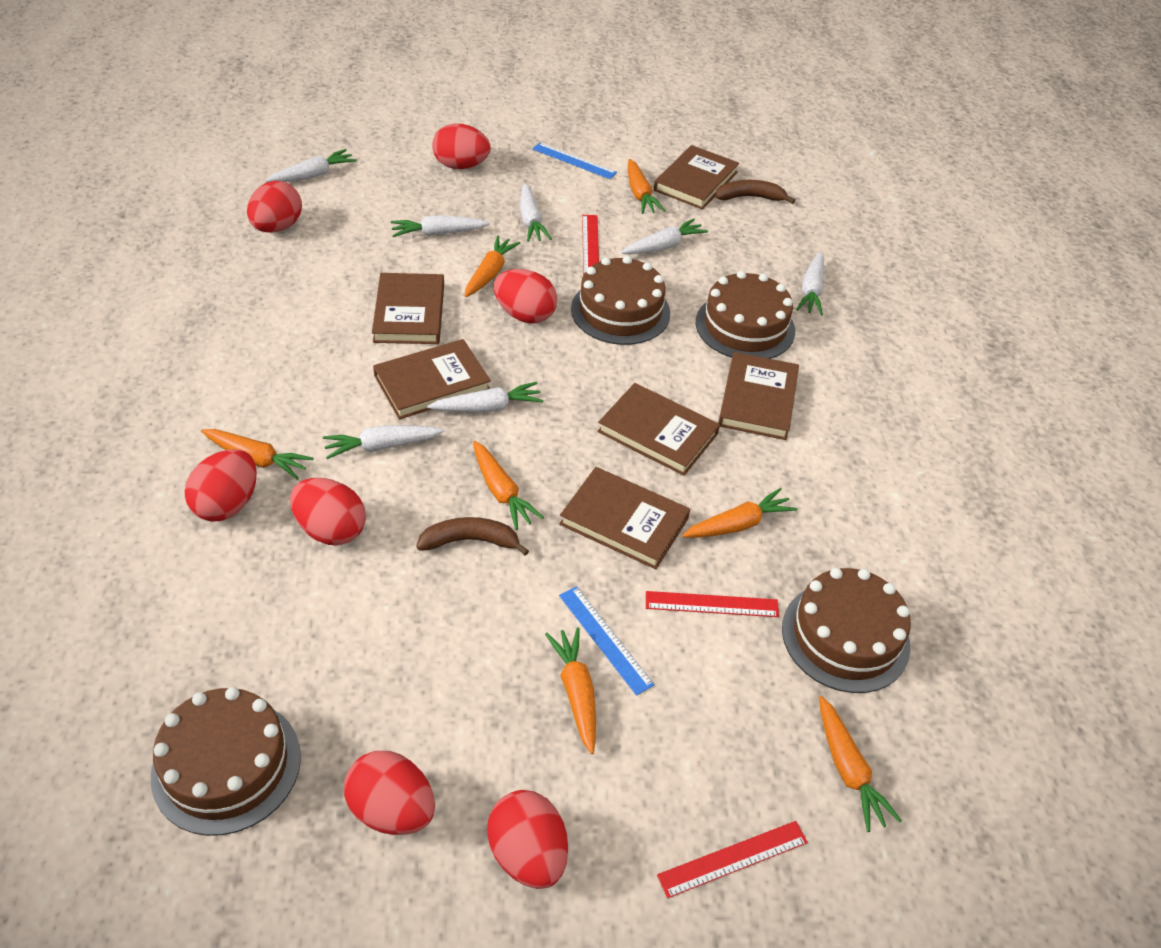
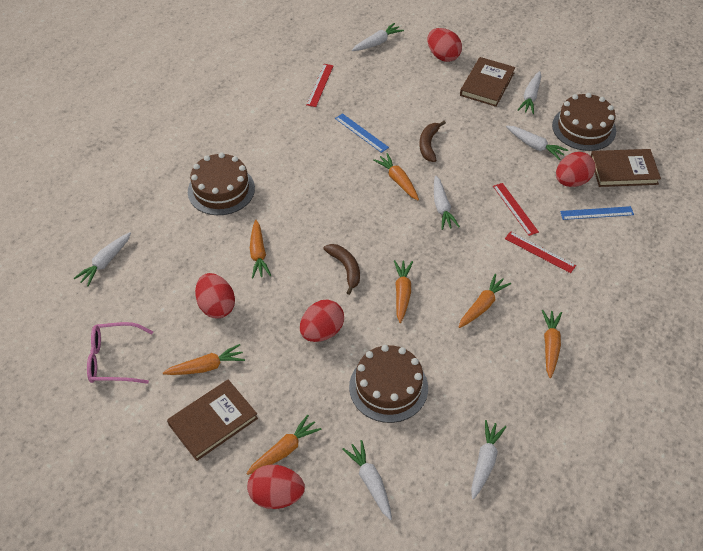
brown book: 6 -> 3
brown cake: 4 -> 3
pink glasses: 0 -> 1
red egg: 7 -> 5

